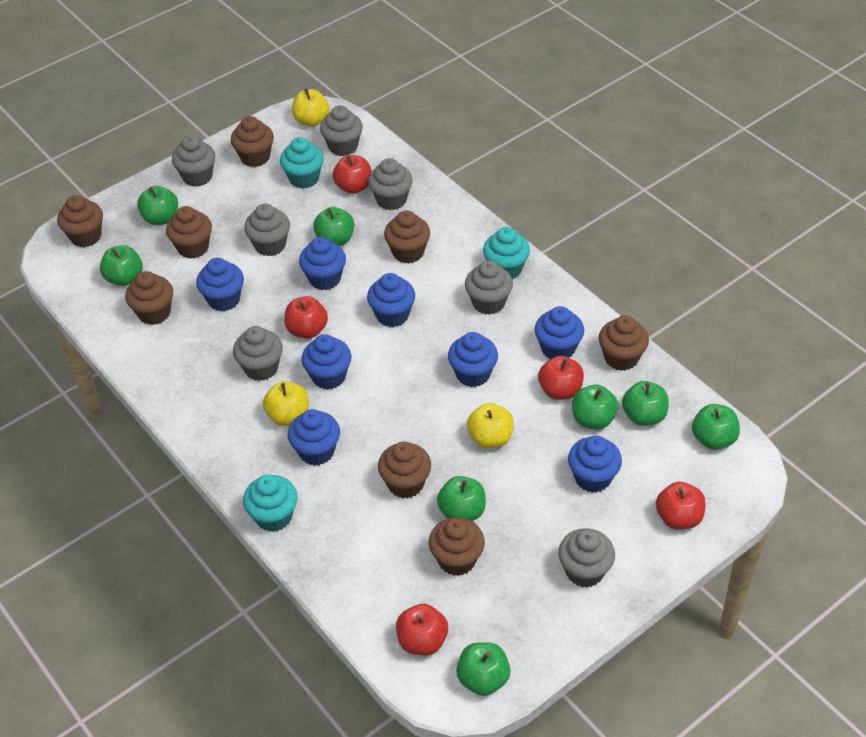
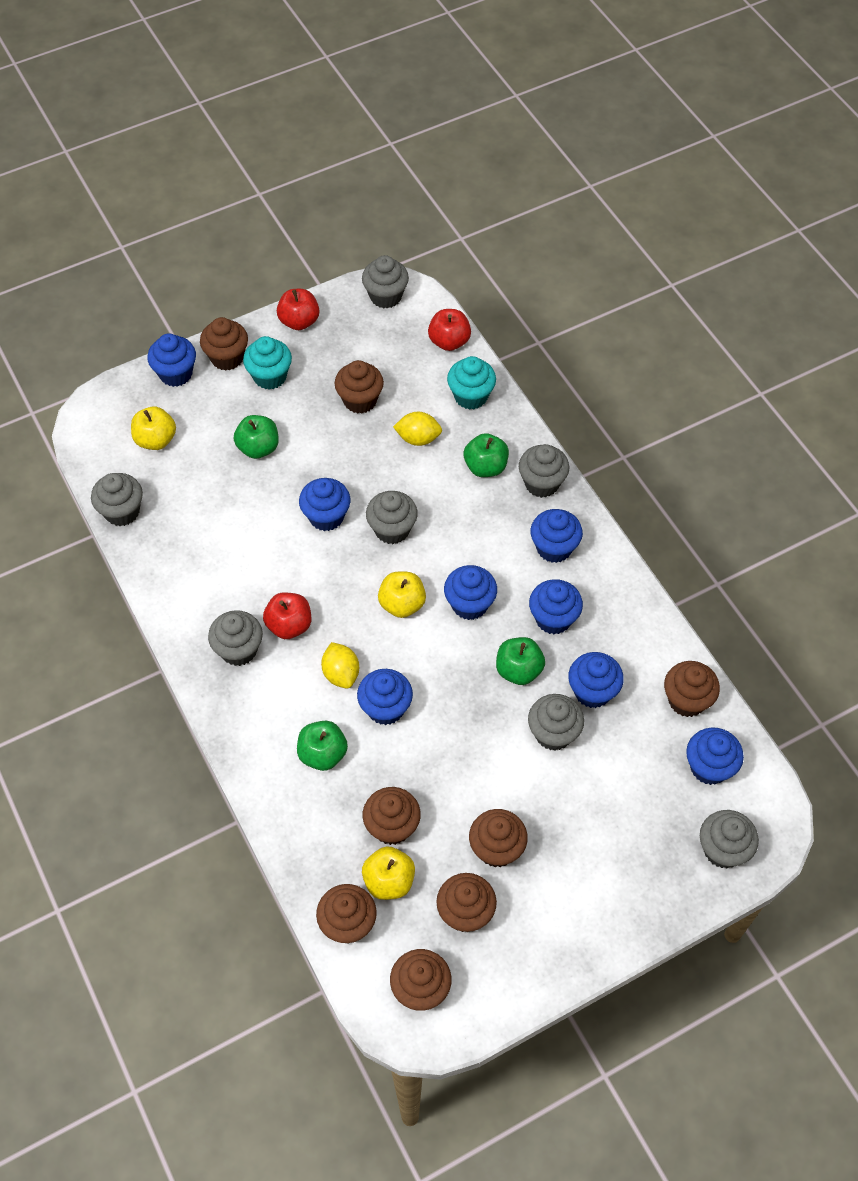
green apple: 8 -> 4
red apple: 5 -> 3
turquoise cupcake: 3 -> 2
yellow lemon: 0 -> 2

